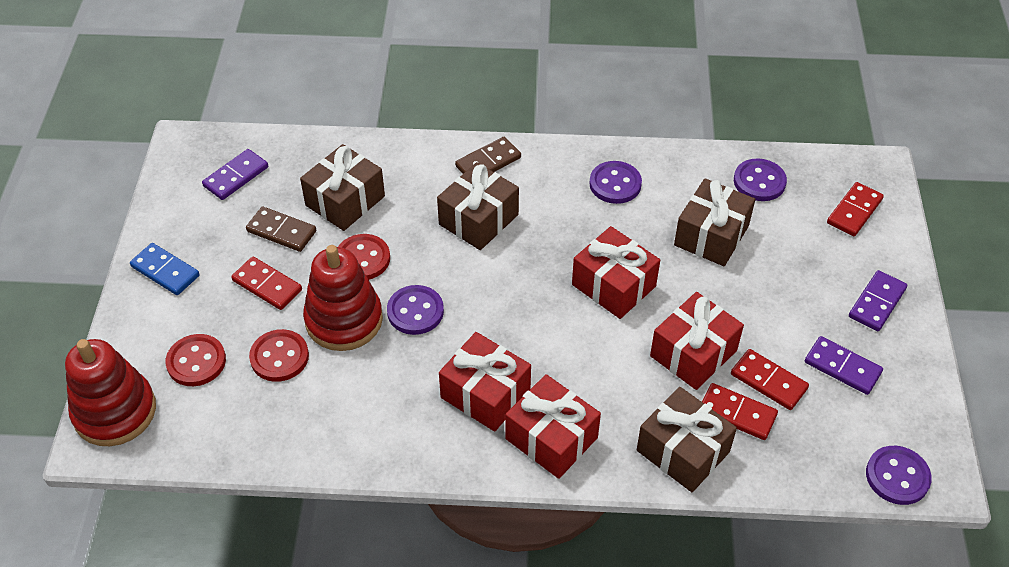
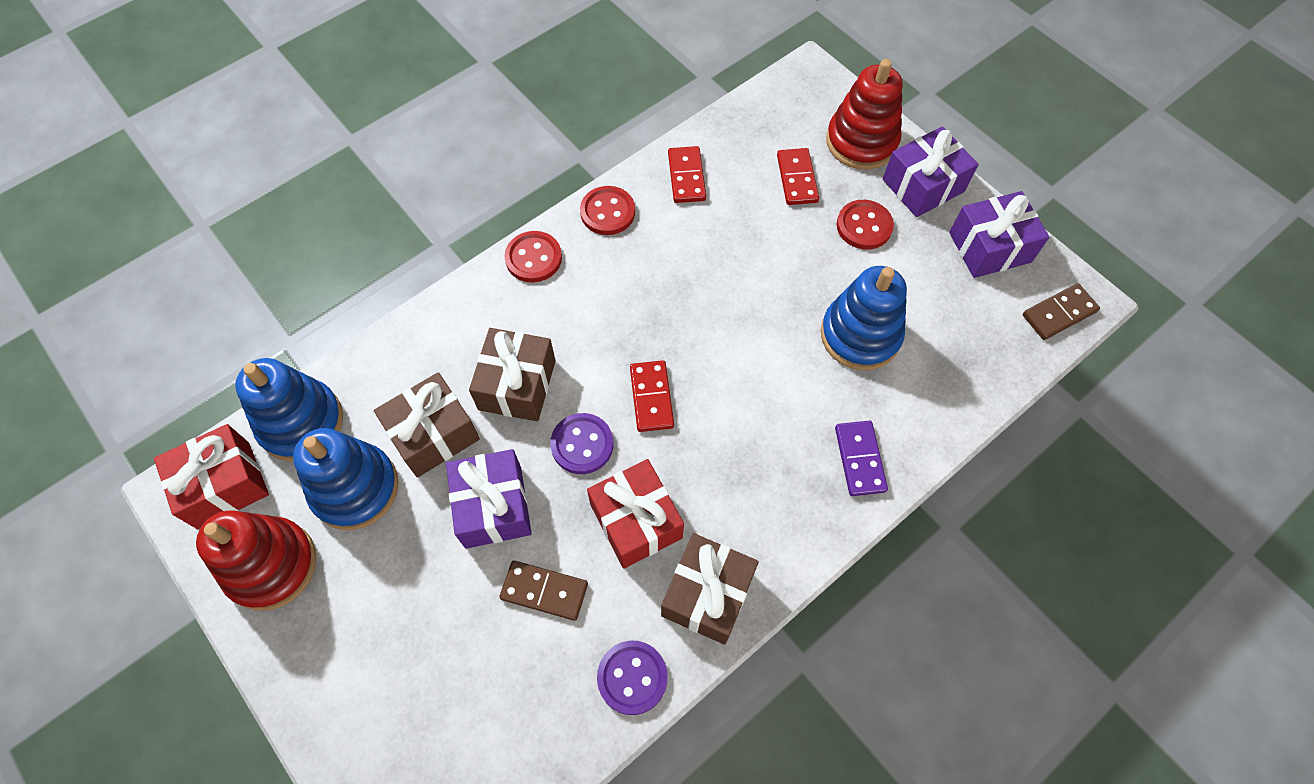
blue domino: 1 -> 0
blue stacking toy: 0 -> 3
brown gift: 4 -> 3
purple button: 4 -> 2
purple domino: 3 -> 1
purple gift: 0 -> 3
red domino: 4 -> 3
red gift: 4 -> 2

